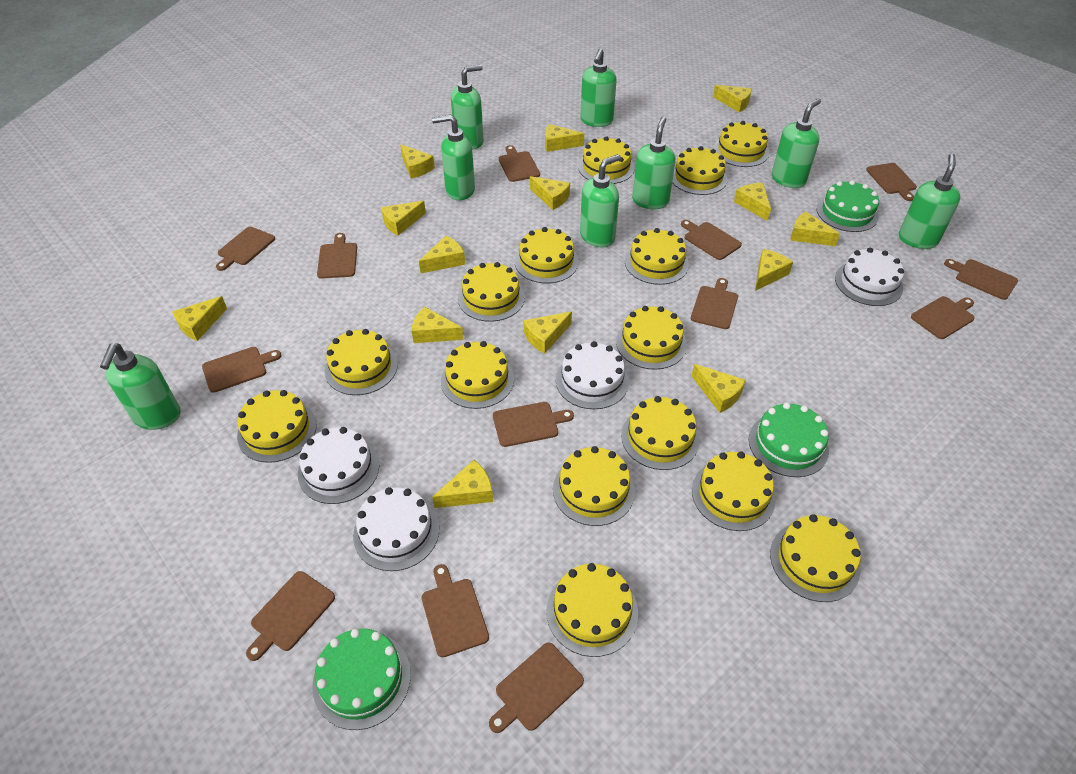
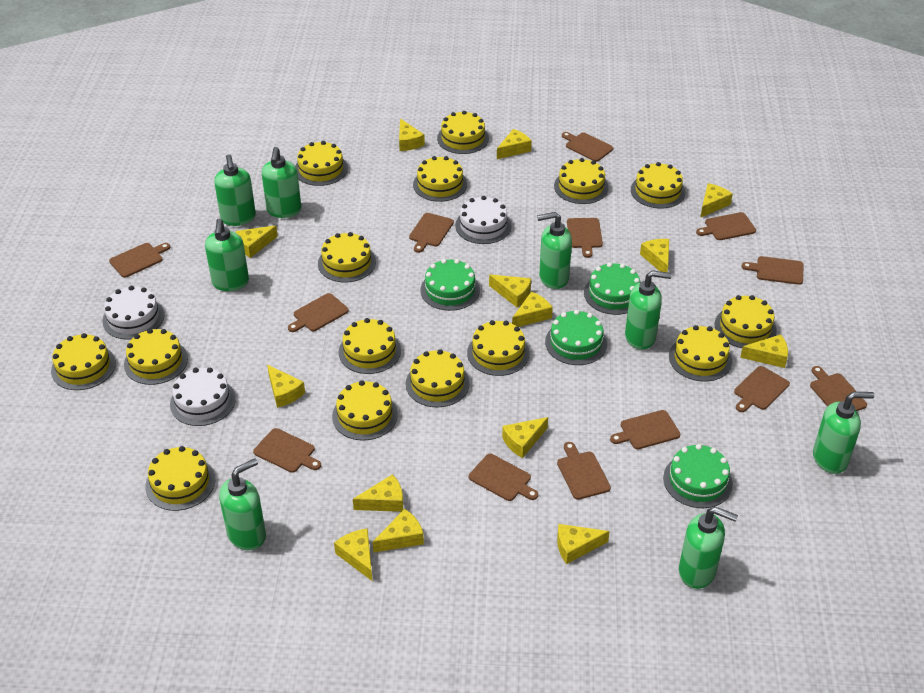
green cake: 3 -> 4
white cake: 4 -> 3

